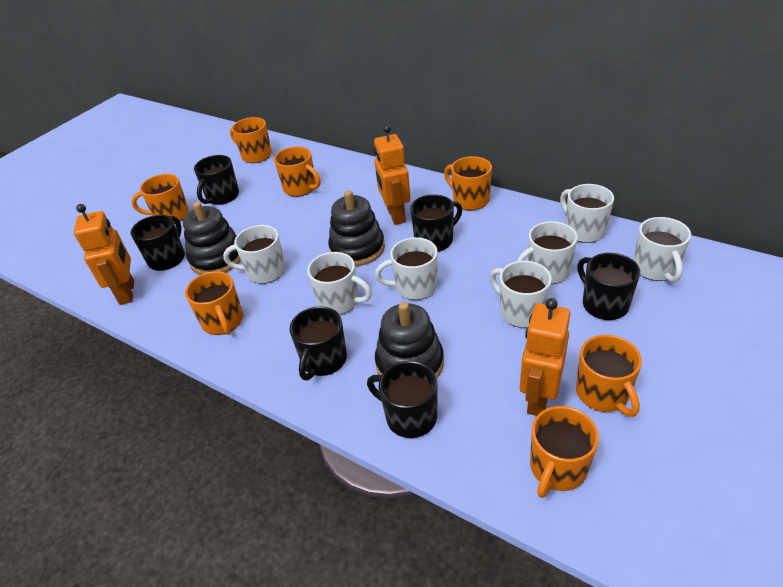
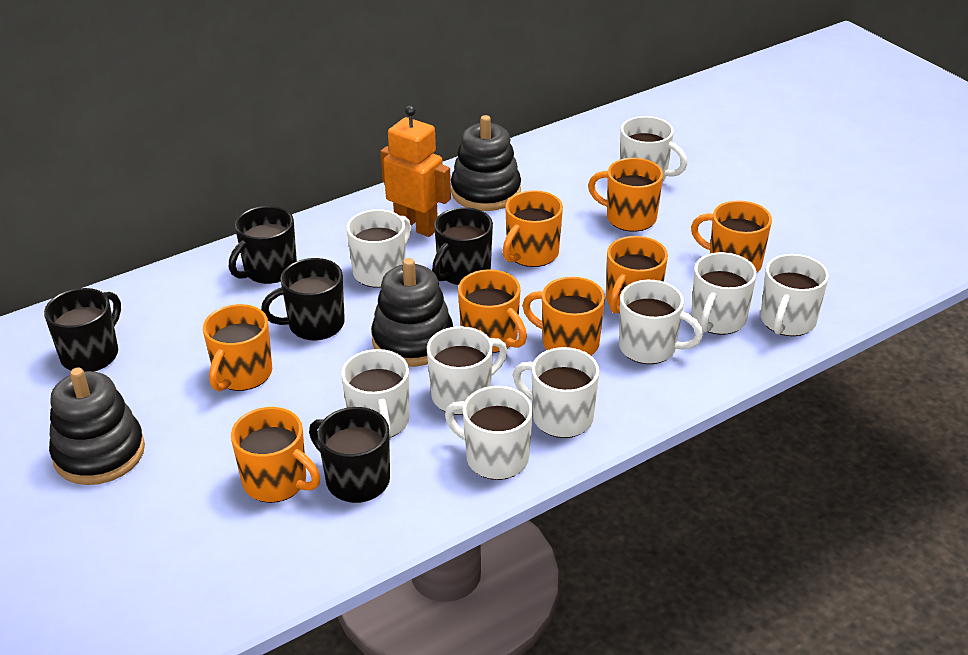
black mug: 6 -> 5
orange mug: 7 -> 8
orange robot: 3 -> 1
white mug: 7 -> 9

